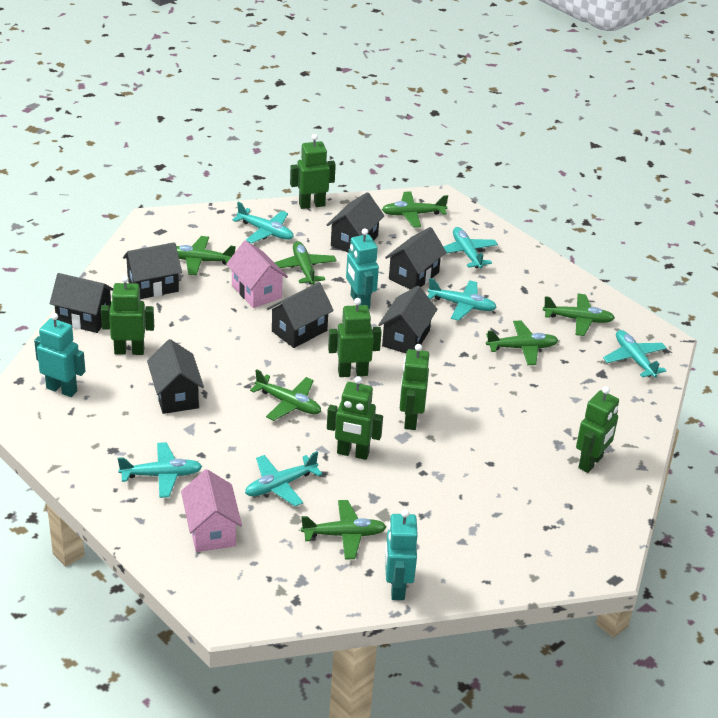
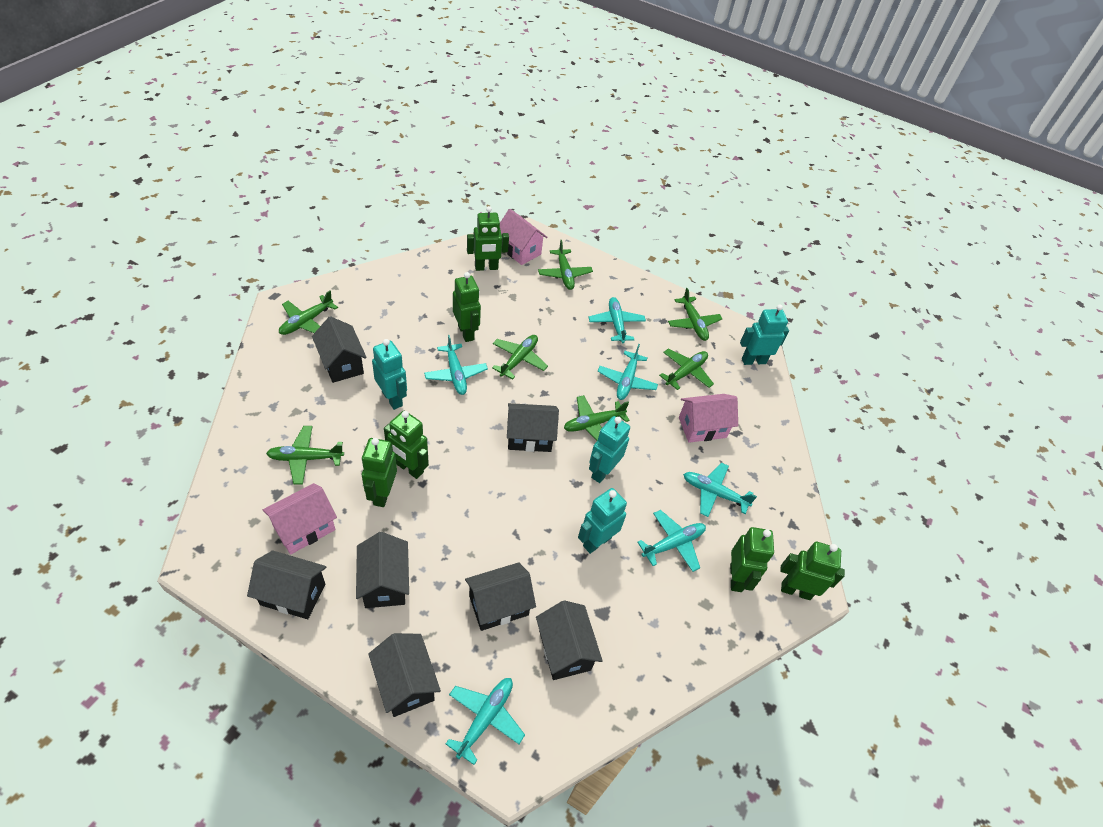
pink house: 2 -> 3
turquoise robot: 3 -> 4

